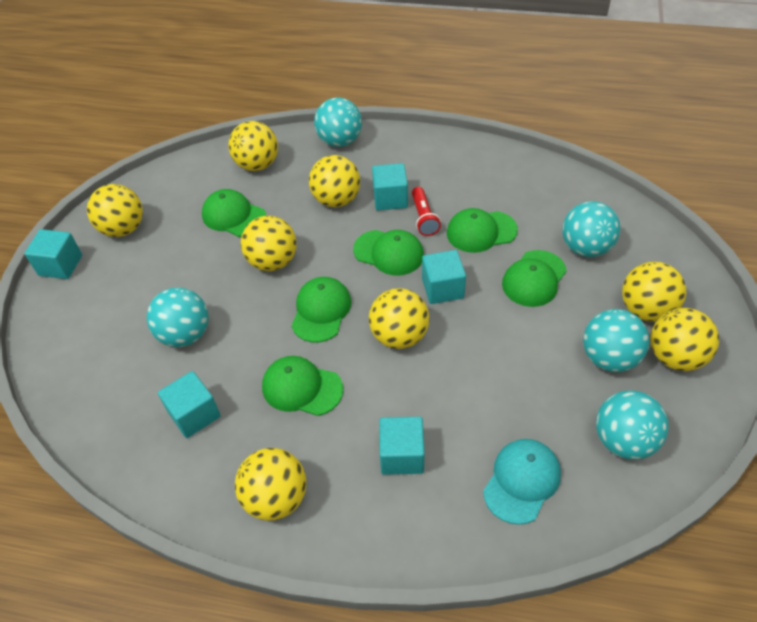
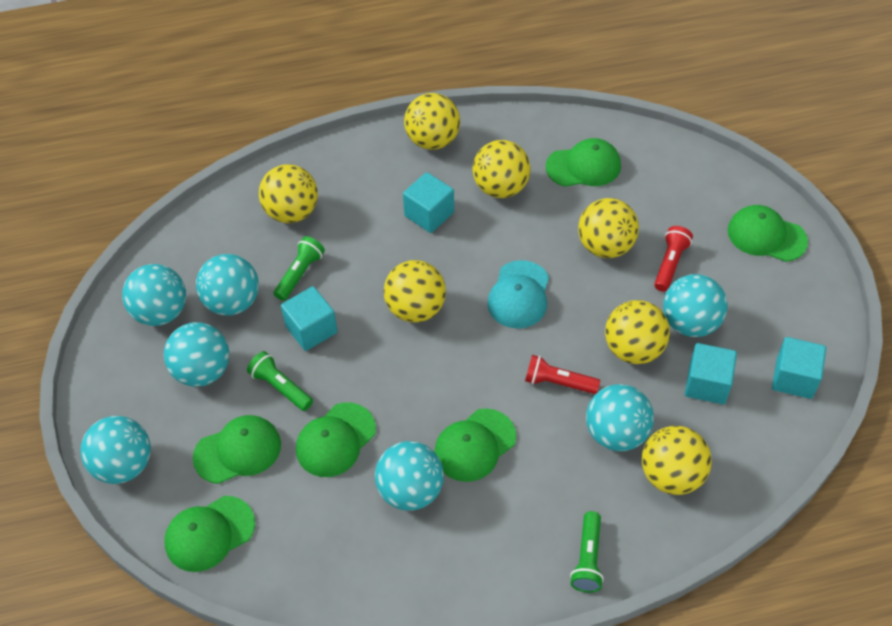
green flashlight: 0 -> 3
red flashlight: 1 -> 2
turquoise ball: 5 -> 7
turquoise cube: 5 -> 4
yellow ball: 8 -> 7

